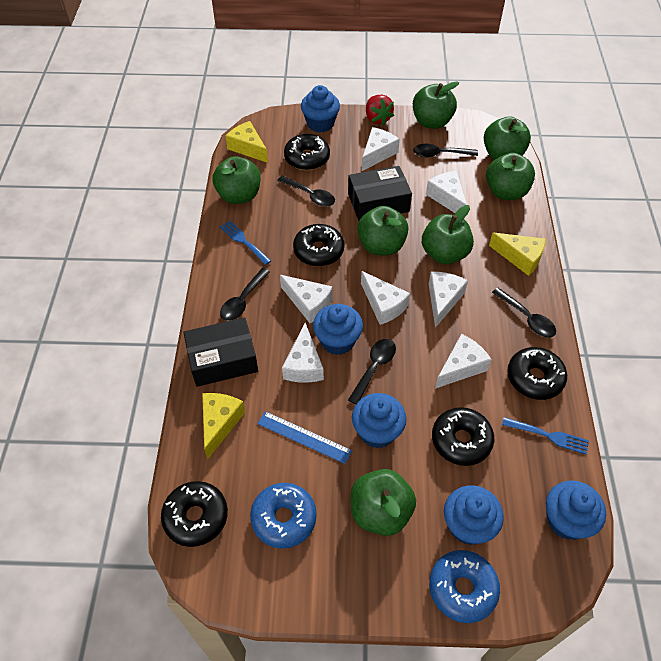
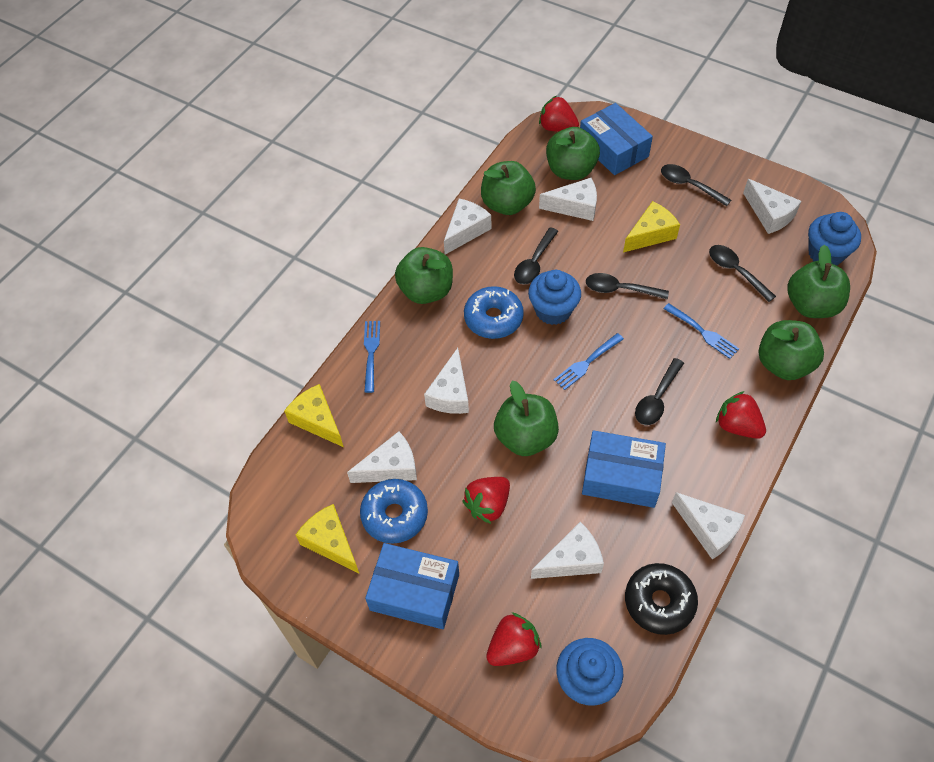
black box: 2 -> 0
black donut: 5 -> 1
blue box: 0 -> 3
blue cupcake: 5 -> 3
blue fork: 2 -> 3
blue ruler: 1 -> 0
green apple: 7 -> 6
red strawberry: 1 -> 4

